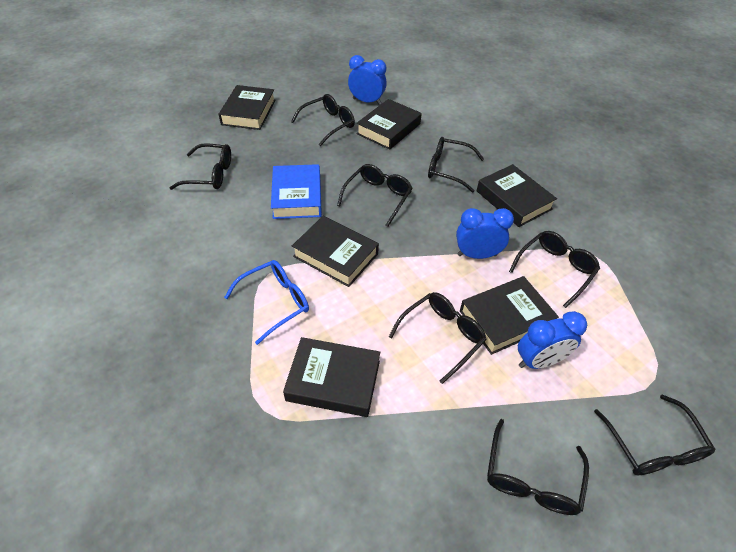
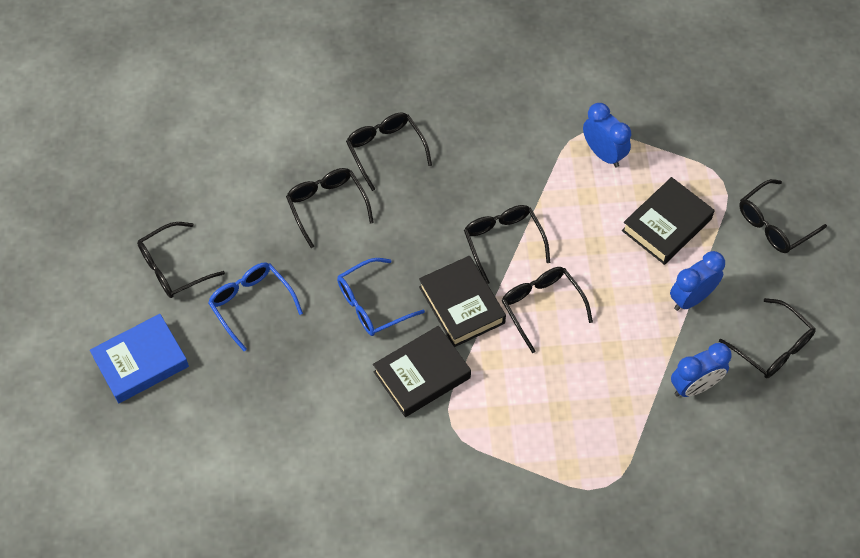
black book: 6 -> 3
black glasses: 8 -> 7
blue glasses: 1 -> 2

